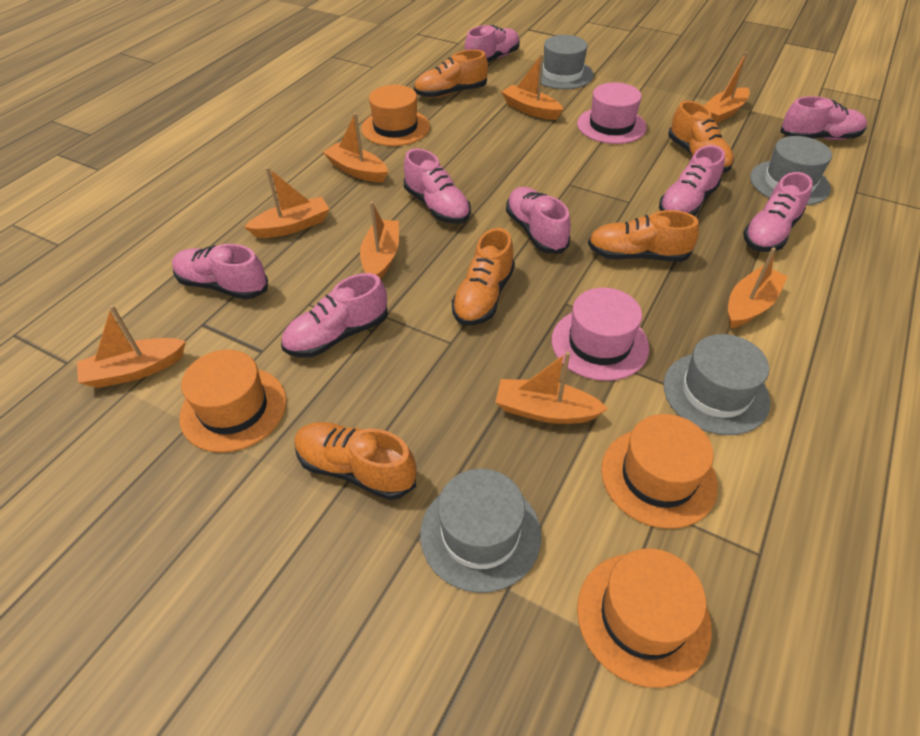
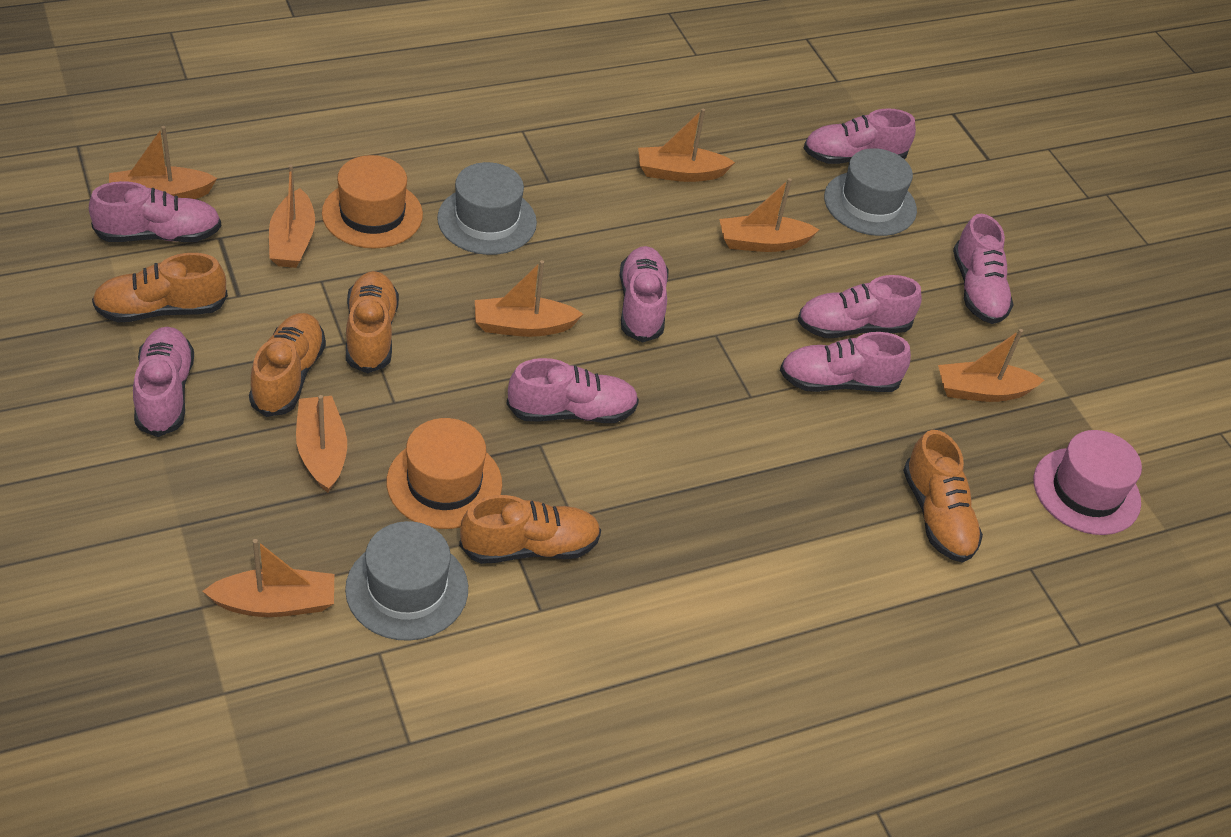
grey hat: 4 -> 3
orange hat: 4 -> 2
pink hat: 2 -> 1

